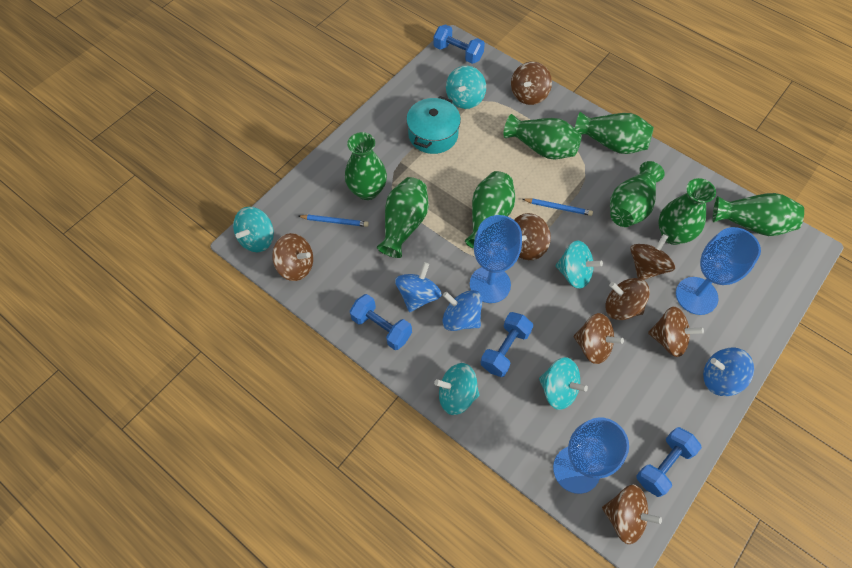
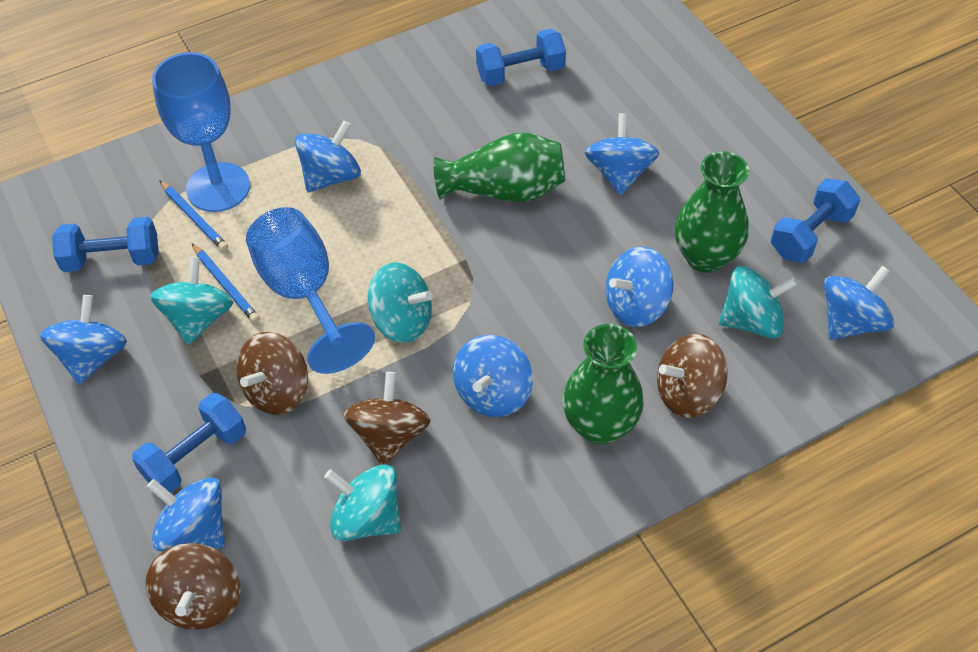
blue goblet: 3 -> 2
blue spinning top: 3 -> 7
brown spinning top: 8 -> 4
green vase: 8 -> 3
turquoise pot: 1 -> 0
turquoise spinning top: 5 -> 4

